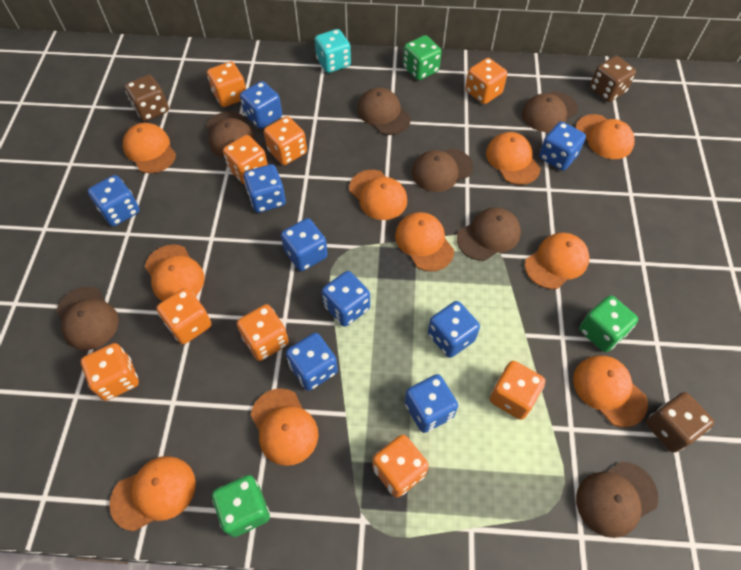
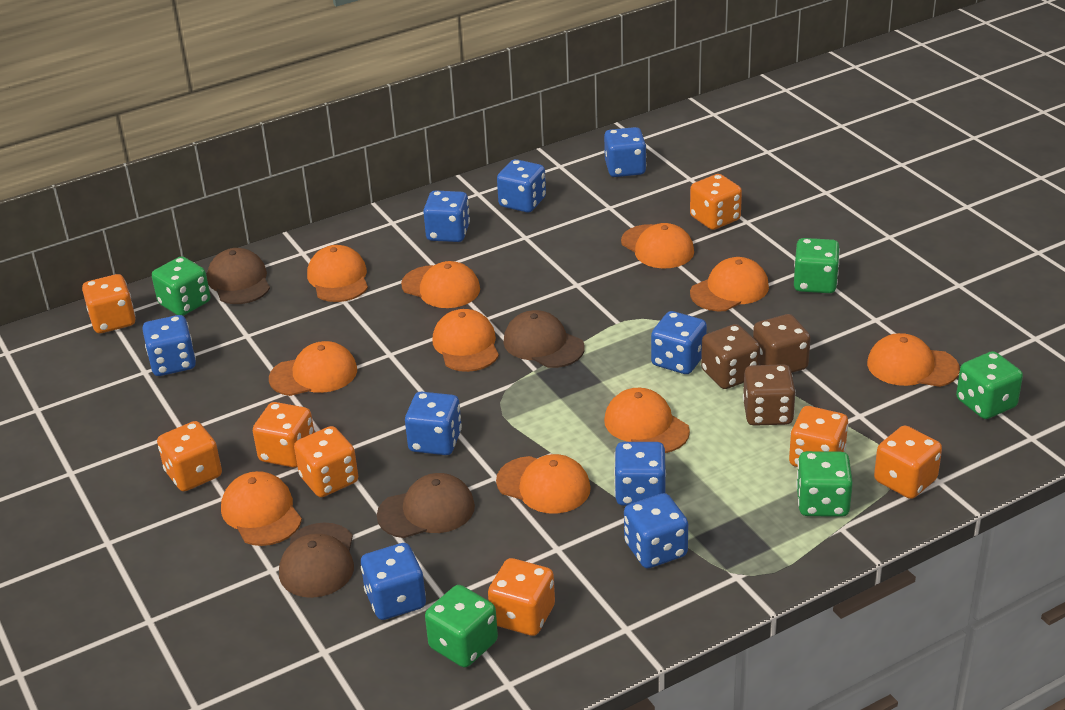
brown cap: 7 -> 4
green dice: 3 -> 5
orange dice: 9 -> 8
turquoise dice: 1 -> 0

